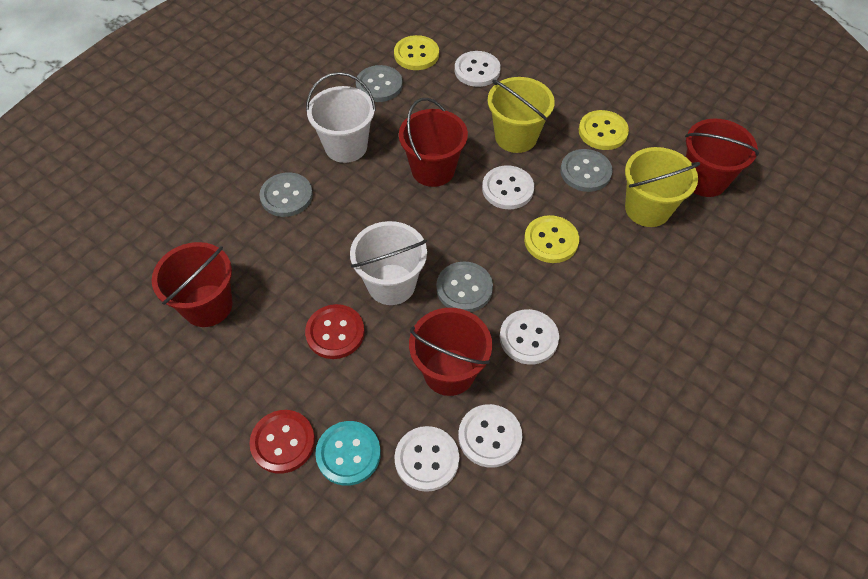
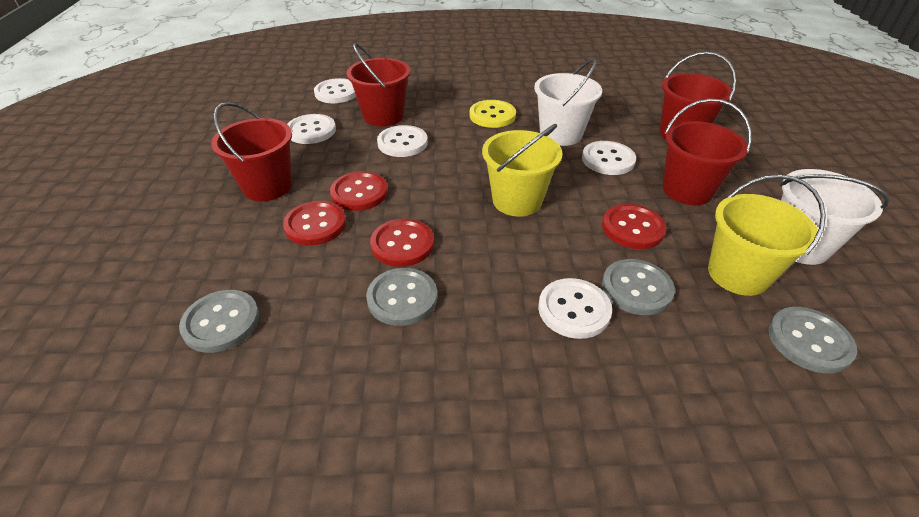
red button: 2 -> 4
turquoise button: 1 -> 0
yellow button: 3 -> 1

